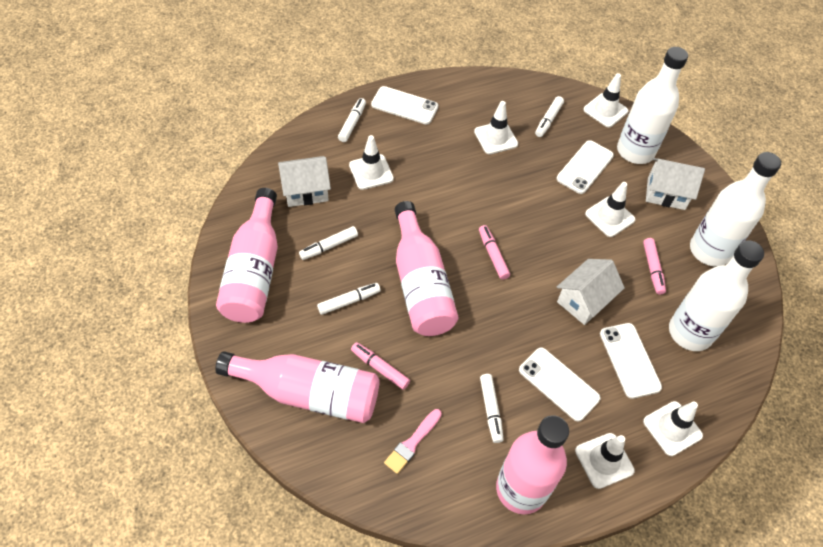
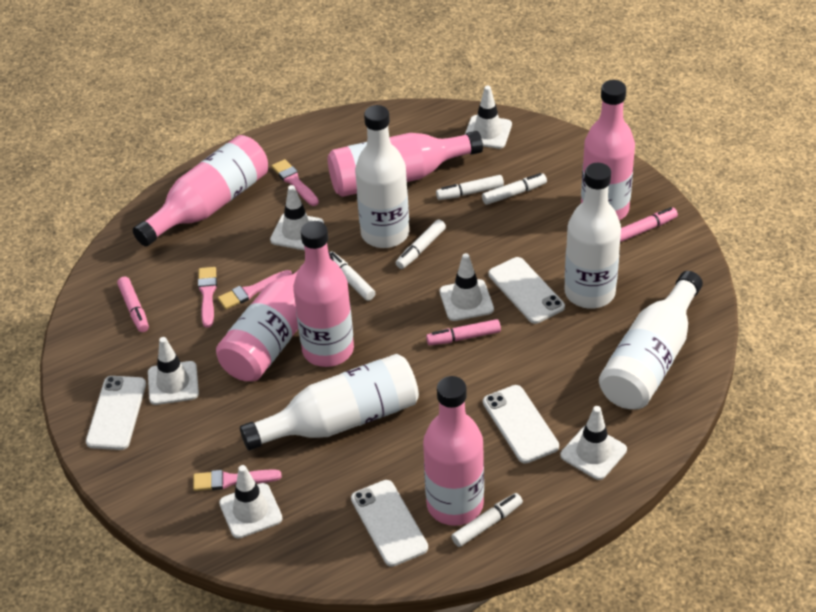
pink bottle: 4 -> 6
pink brush: 1 -> 4
white bottle: 3 -> 4
white house: 3 -> 0

